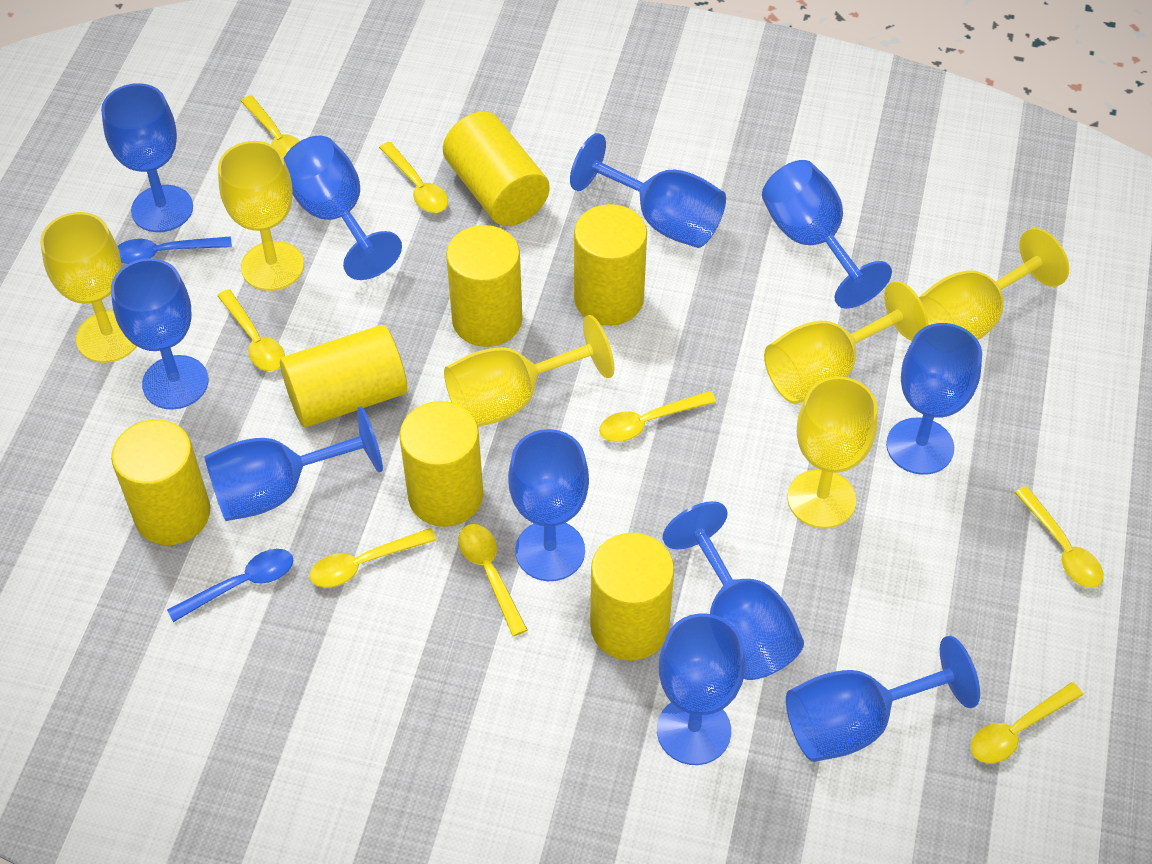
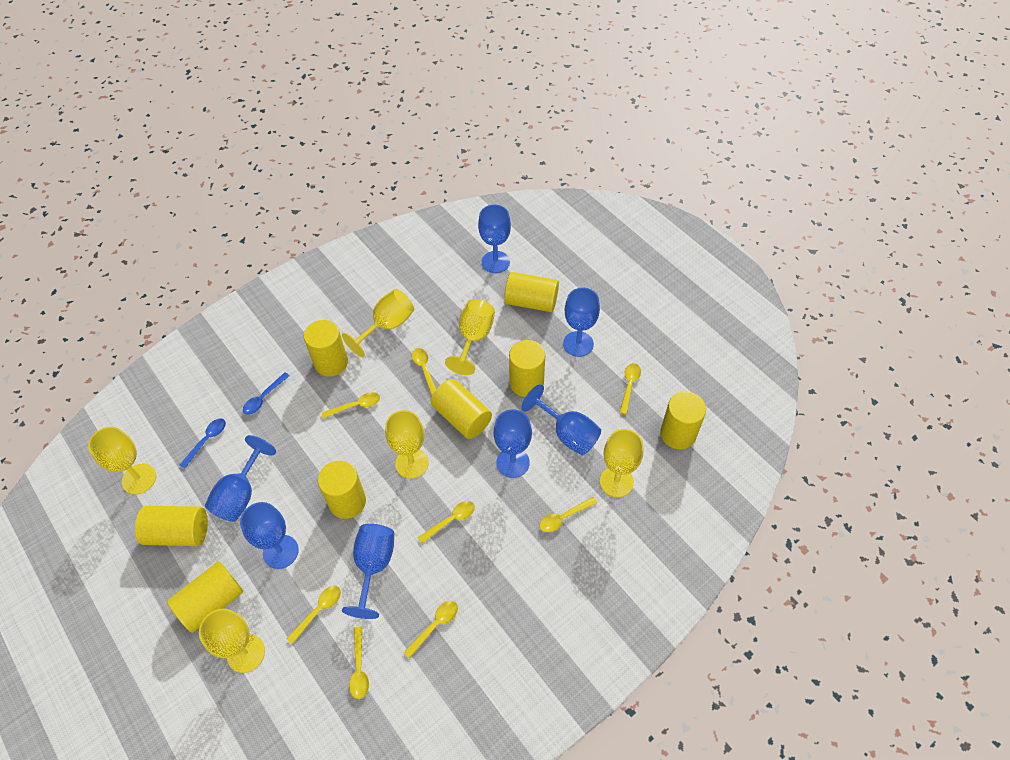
blue goblet: 11 -> 7
yellow cylinder: 7 -> 8

